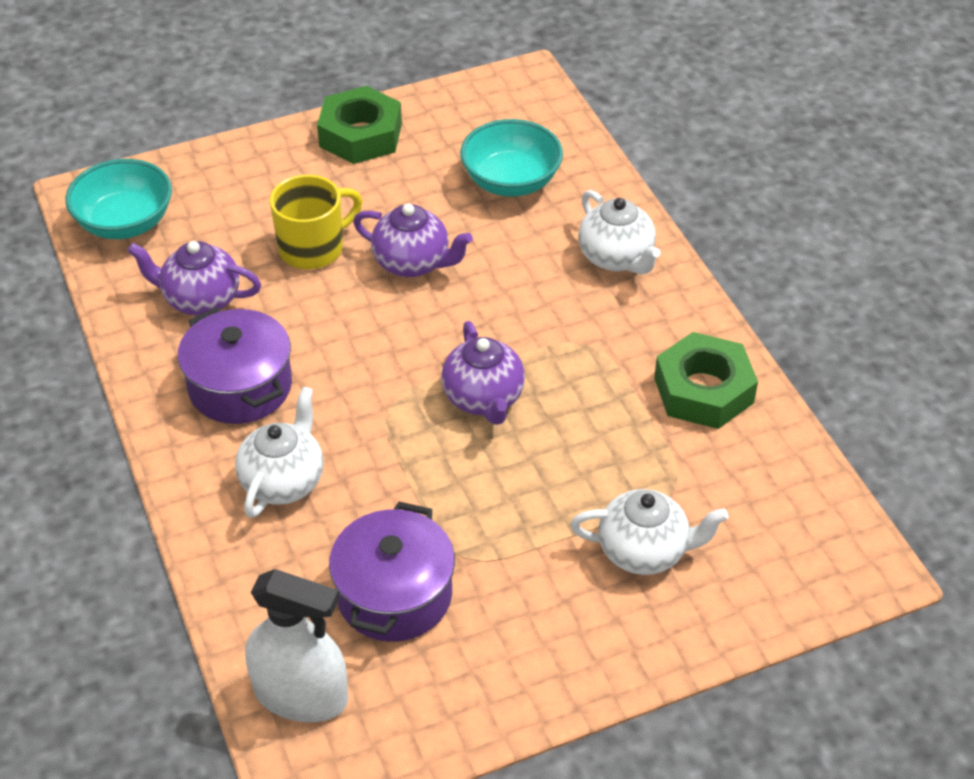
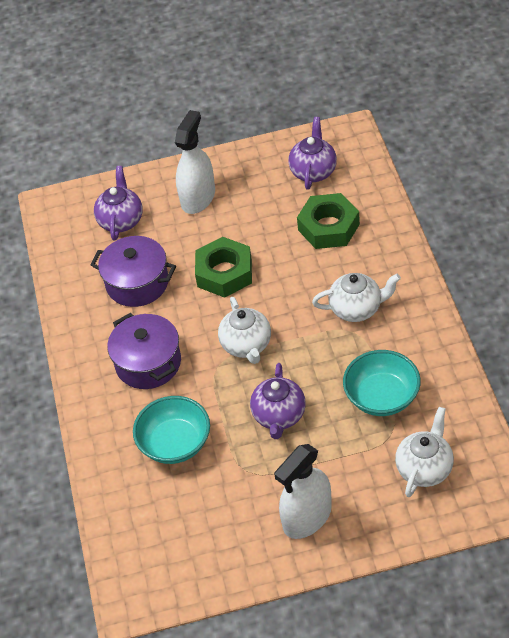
white spray bottle: 1 -> 2
yellow mug: 1 -> 0

